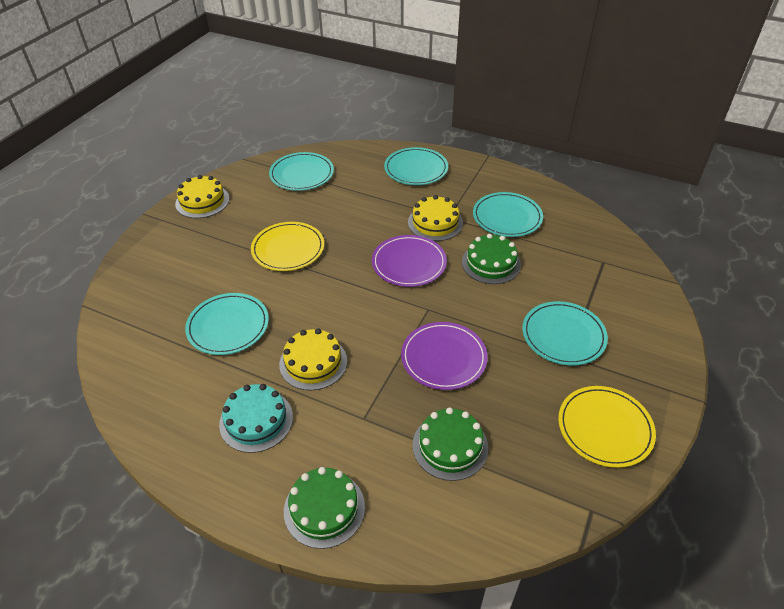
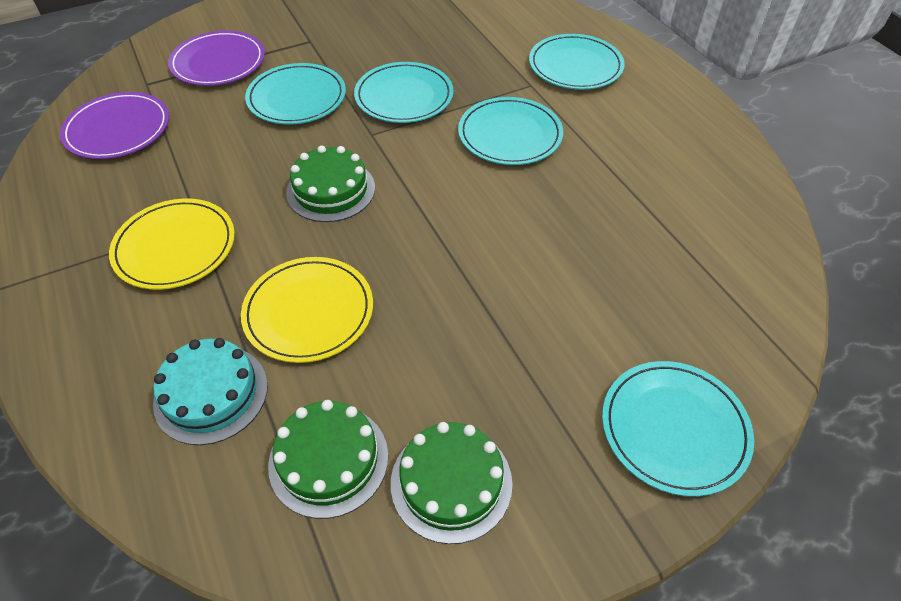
yellow cake: 3 -> 0

